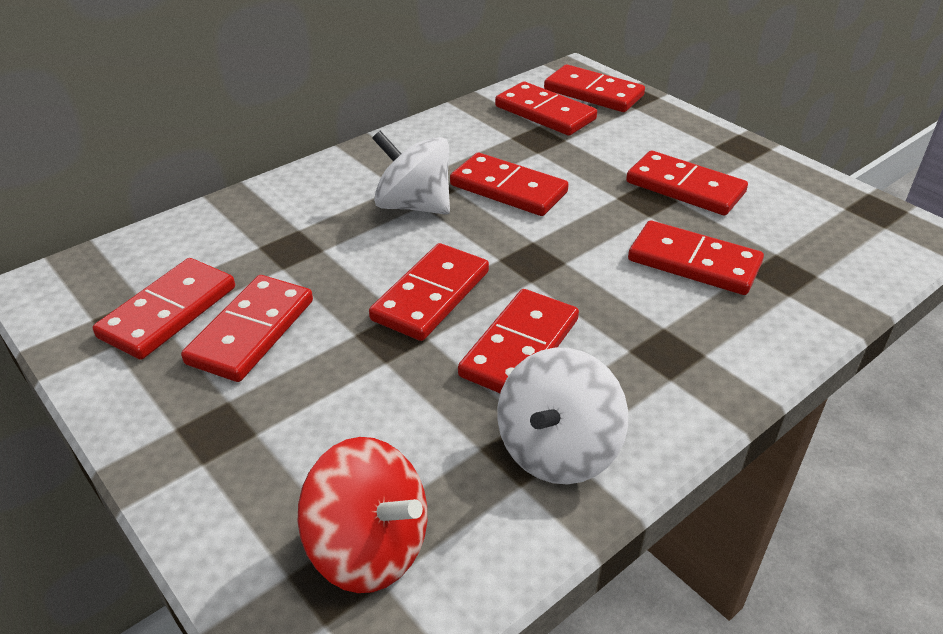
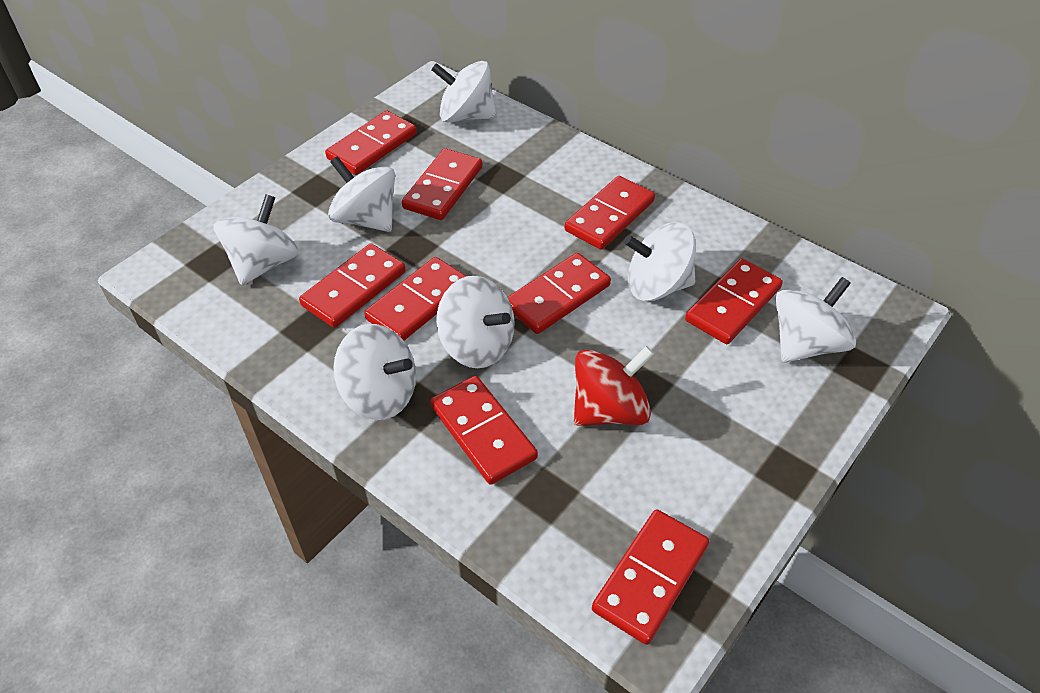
white spinning top: 2 -> 7

